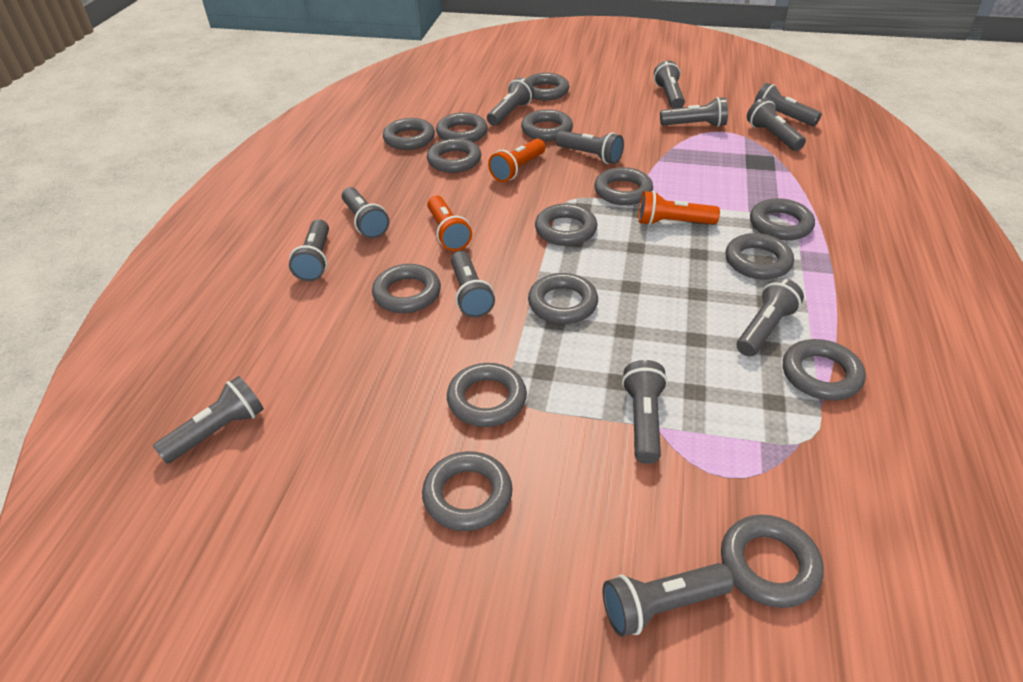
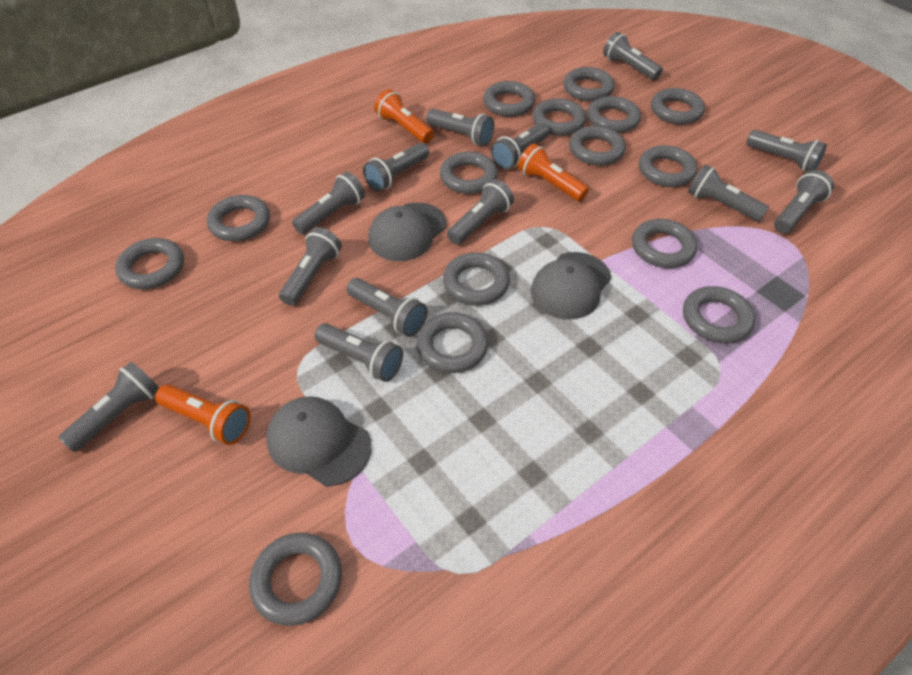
grey cap: 0 -> 3

